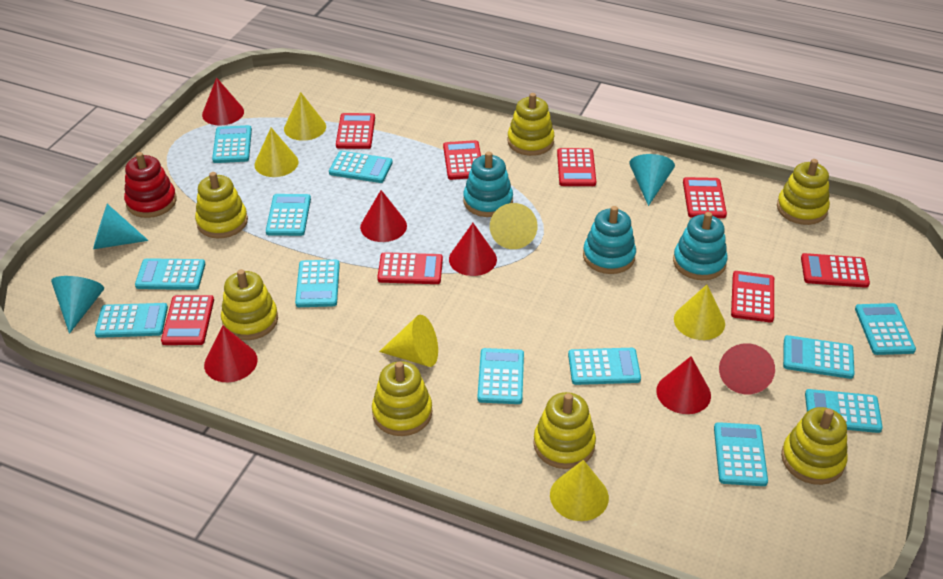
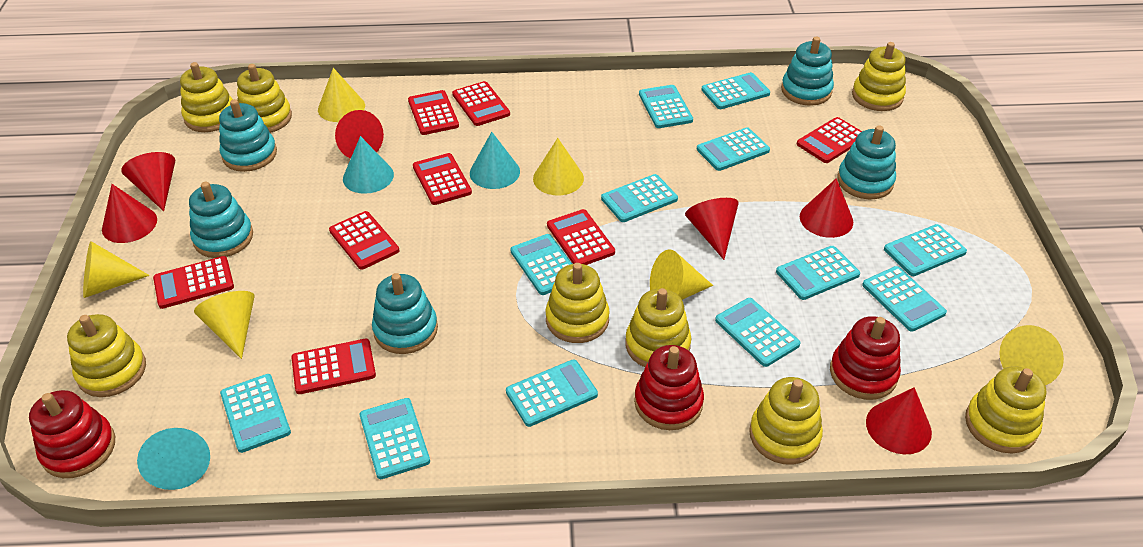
red stacking toy: 1 -> 3
turquoise stacking toy: 3 -> 5
yellow stacking toy: 7 -> 8

